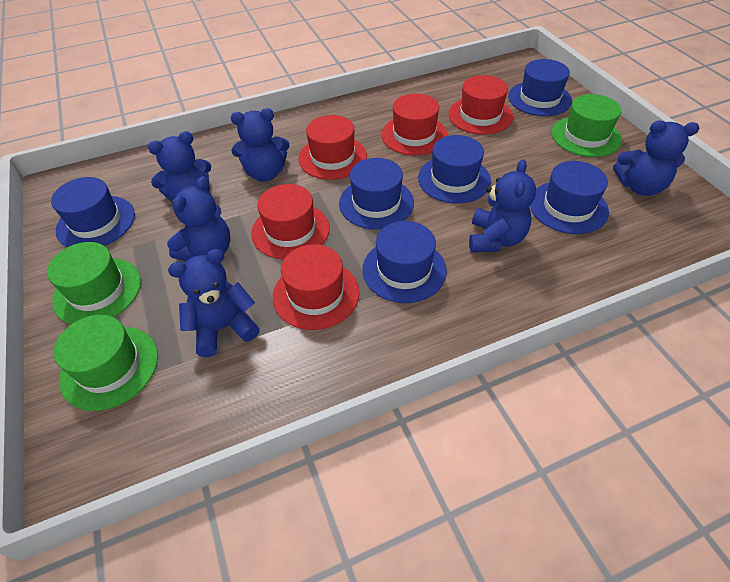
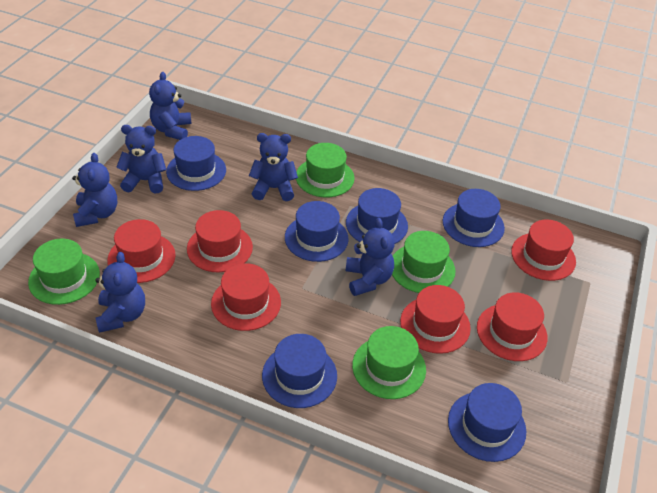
green hat: 3 -> 4
red hat: 5 -> 6

